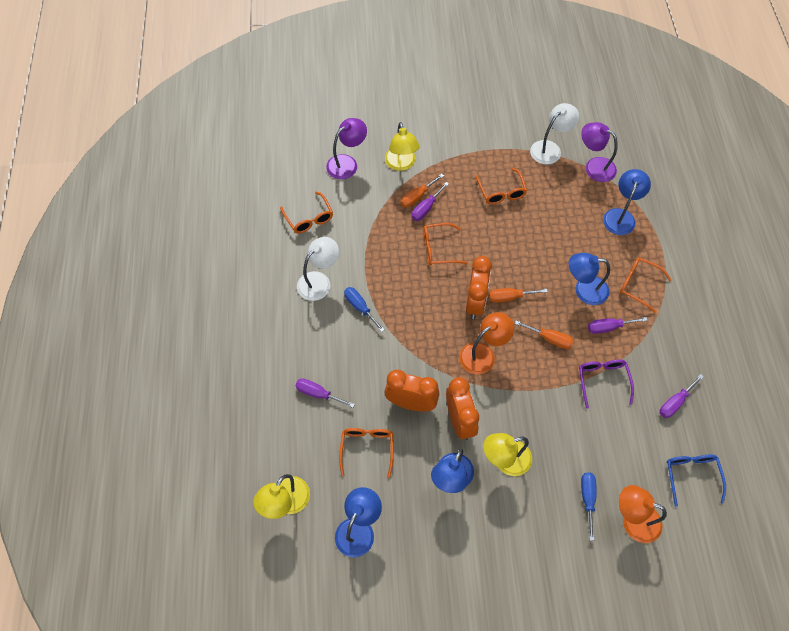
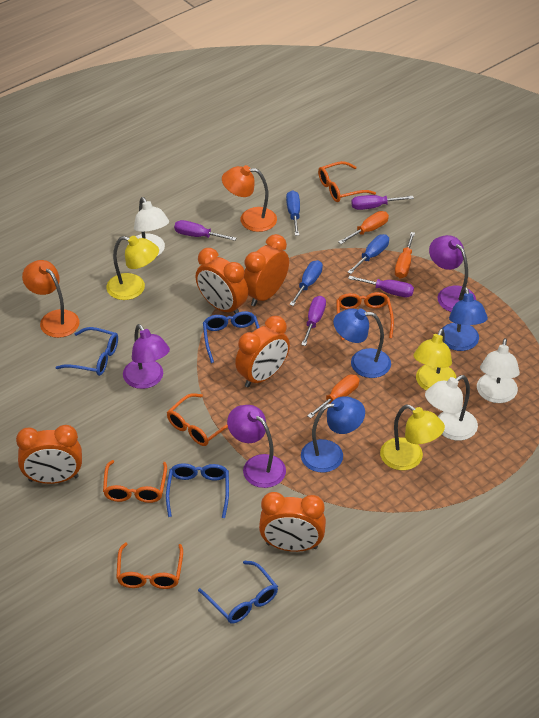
blue glasses: 1 -> 4
blue lamp: 4 -> 3
blue screwdriver: 2 -> 3
orange clock: 3 -> 5
purple glasses: 1 -> 0
purple lamp: 2 -> 3
white lamp: 2 -> 3

